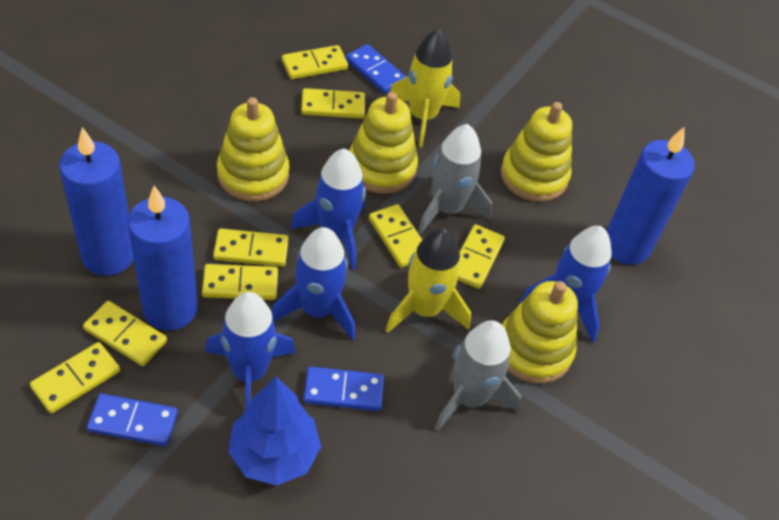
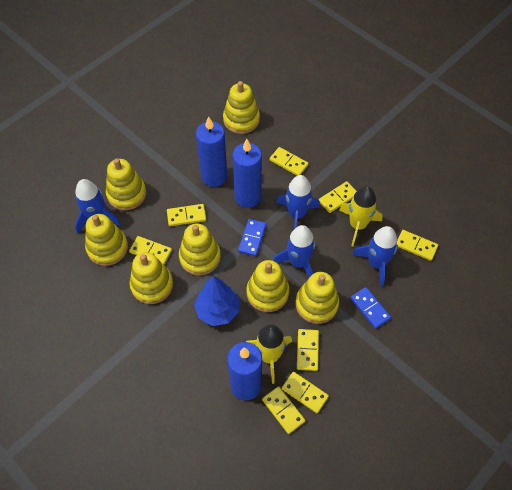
blue domino: 3 -> 2
grey rocket: 2 -> 0
yellow stacking toy: 4 -> 7

